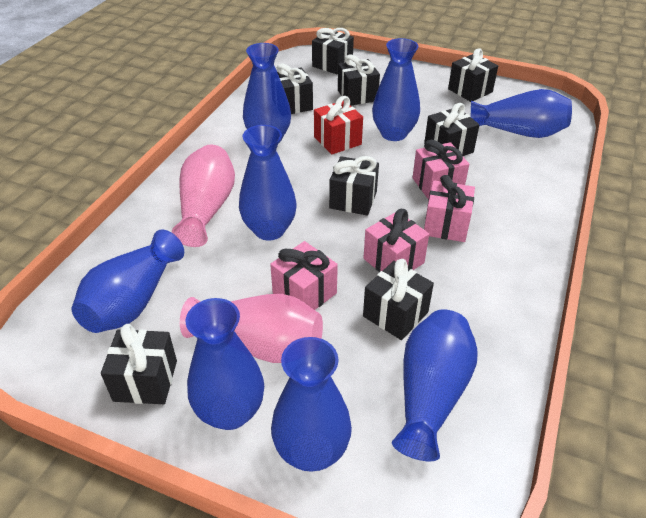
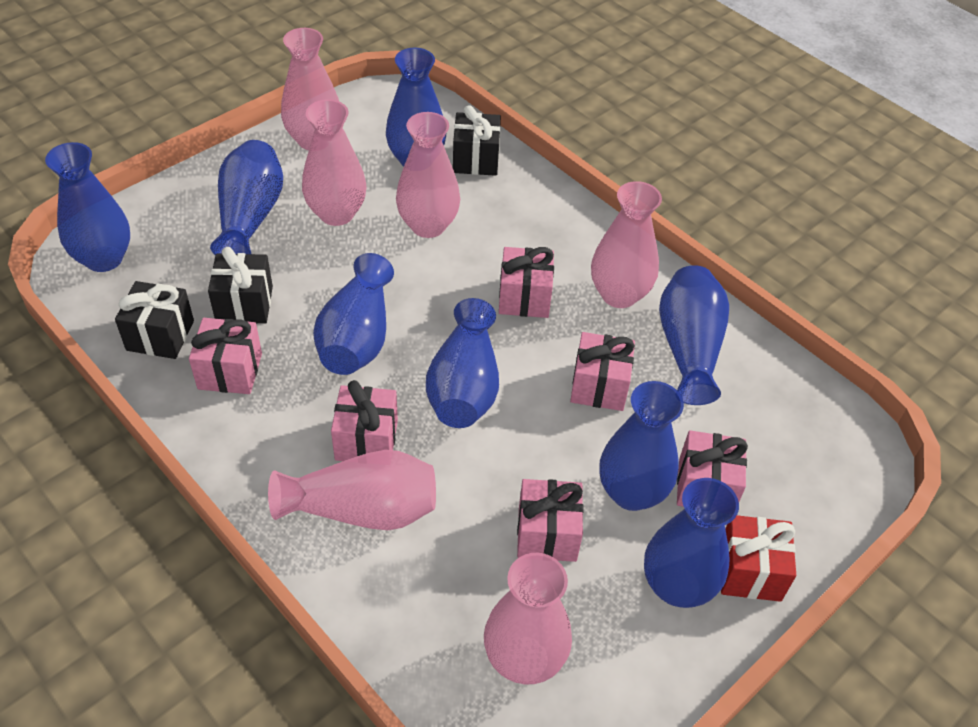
black gift: 8 -> 3
pink gift: 4 -> 6
pink vase: 2 -> 6

